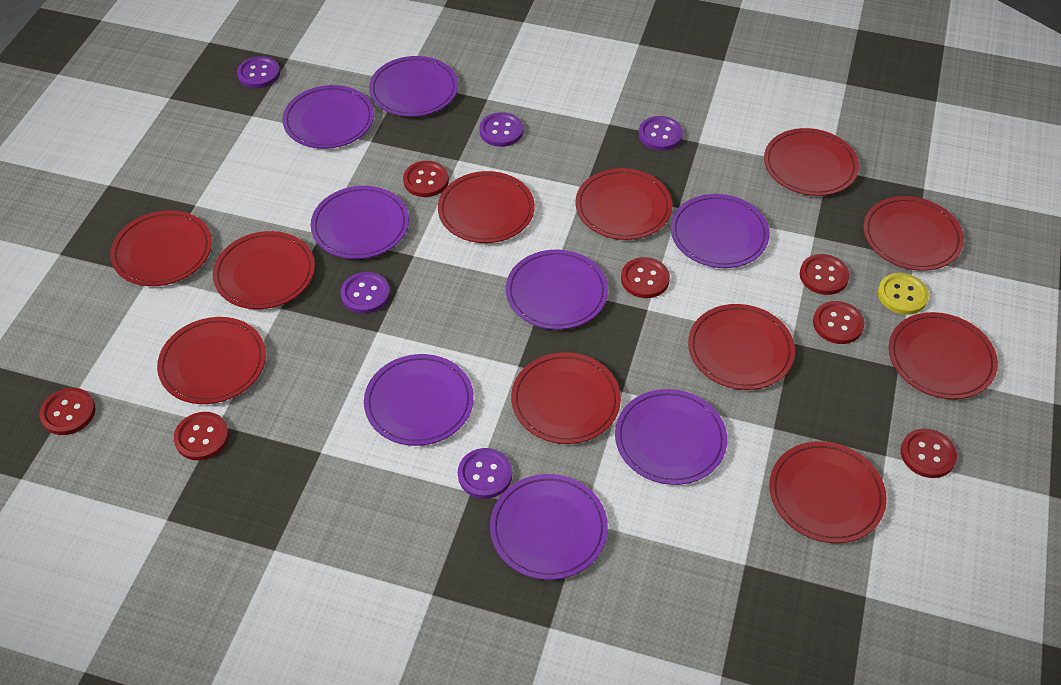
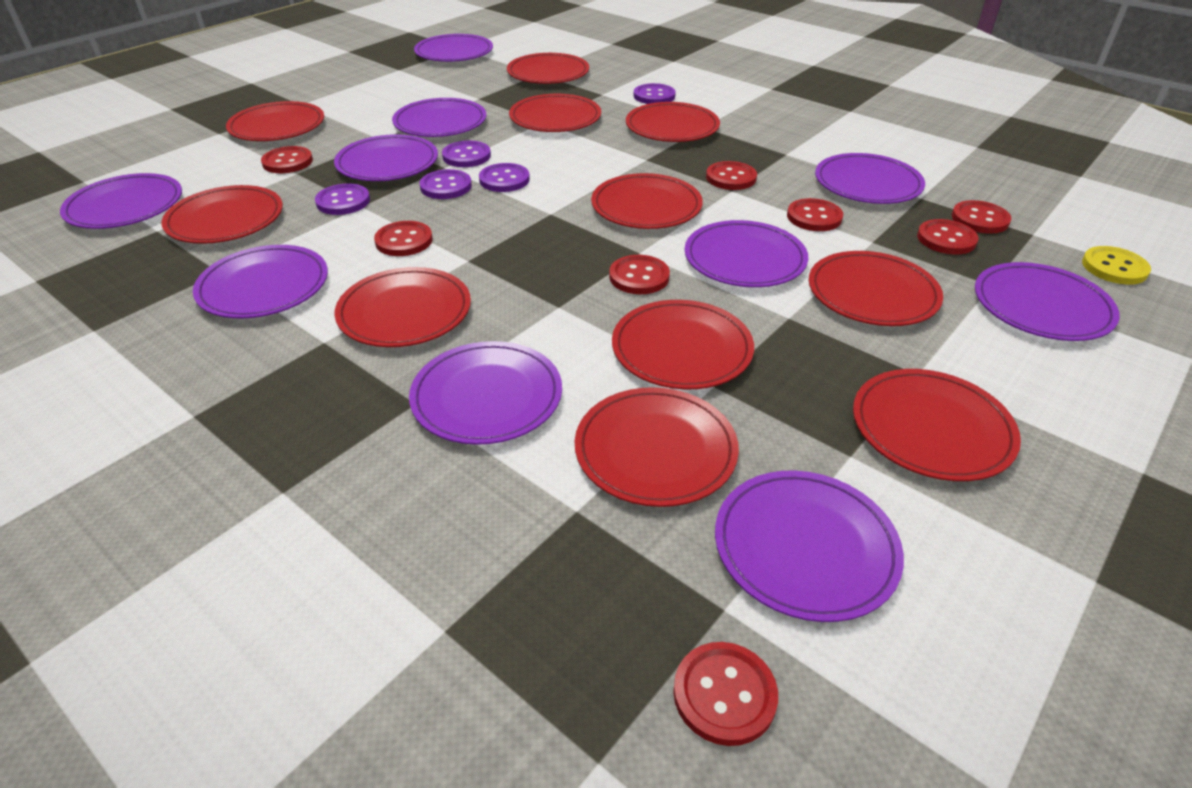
purple plate: 8 -> 10
red button: 7 -> 8

